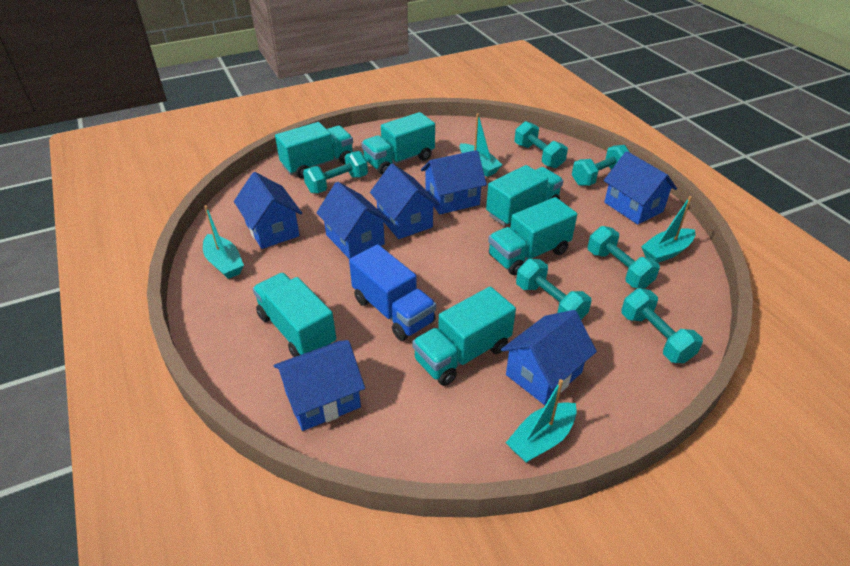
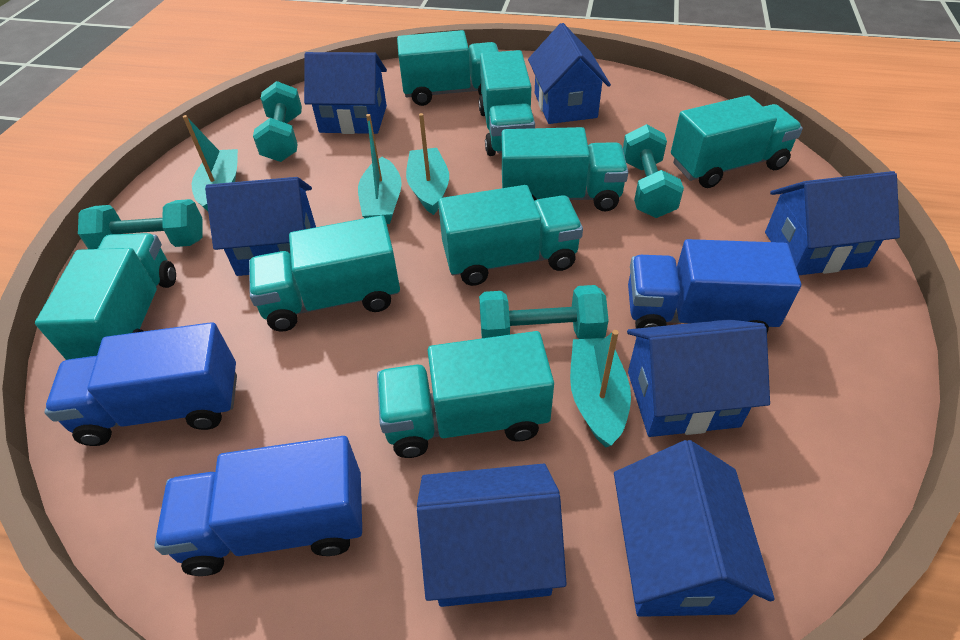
blue truck: 1 -> 3
turquoise dumbbell: 6 -> 4
turquoise truck: 6 -> 8

